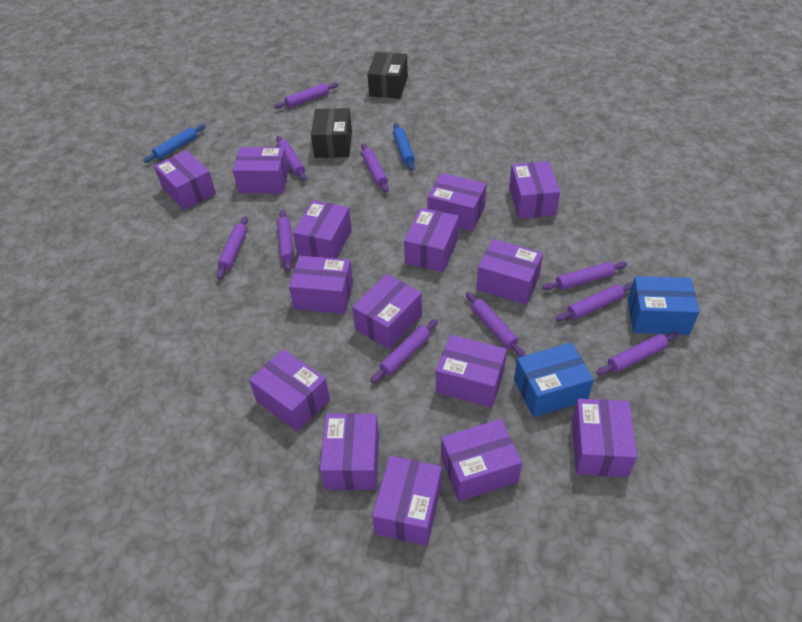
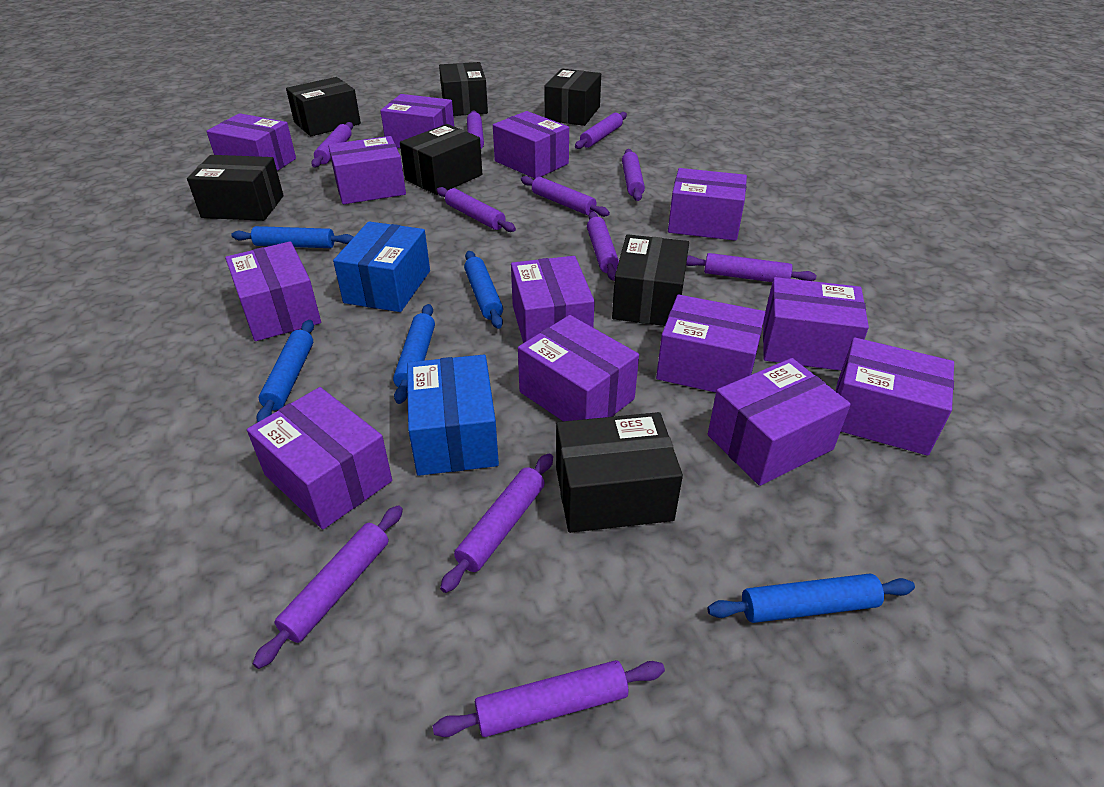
black box: 2 -> 7
blue rolling pin: 2 -> 5
purple box: 15 -> 13
purple rolling pin: 10 -> 11

